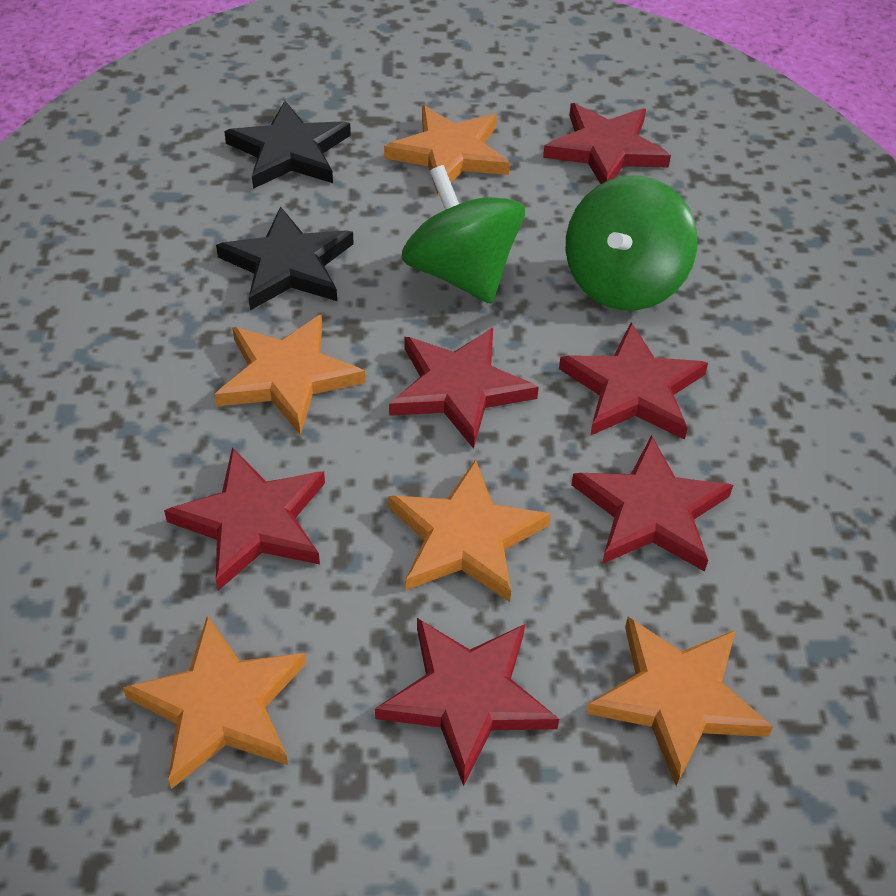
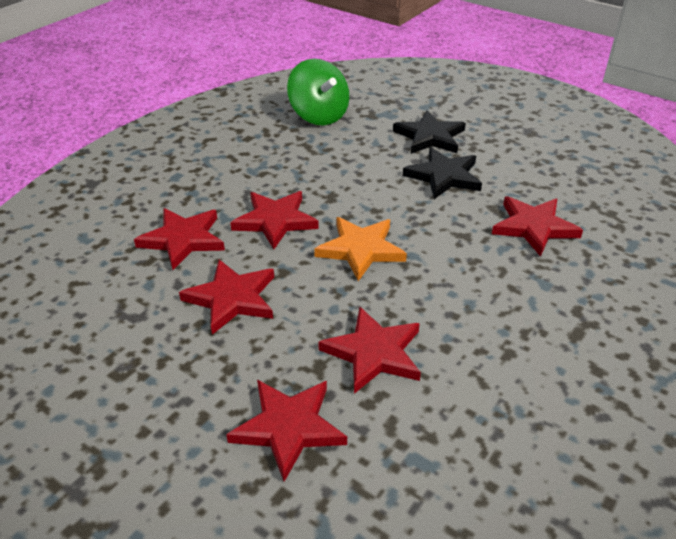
green spinning top: 2 -> 1
orange star: 5 -> 1

